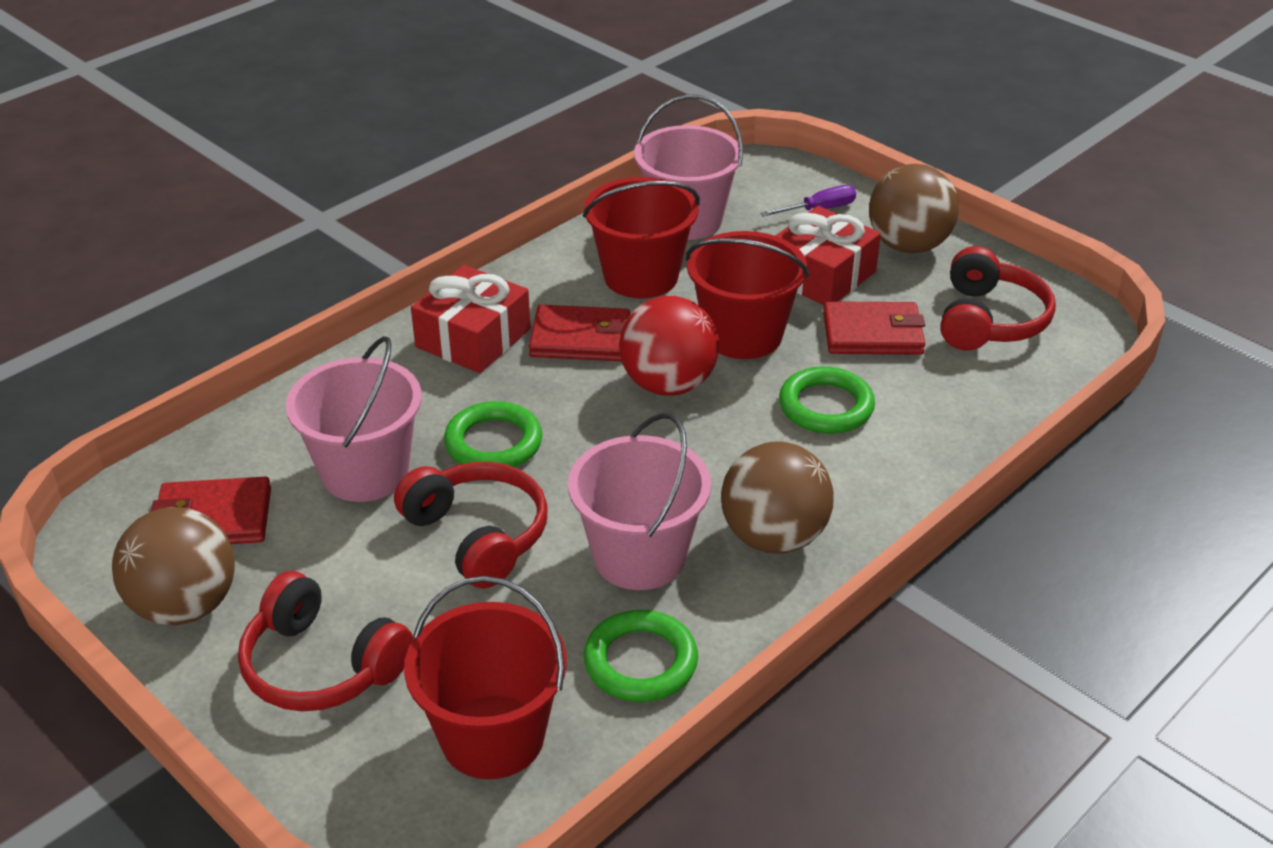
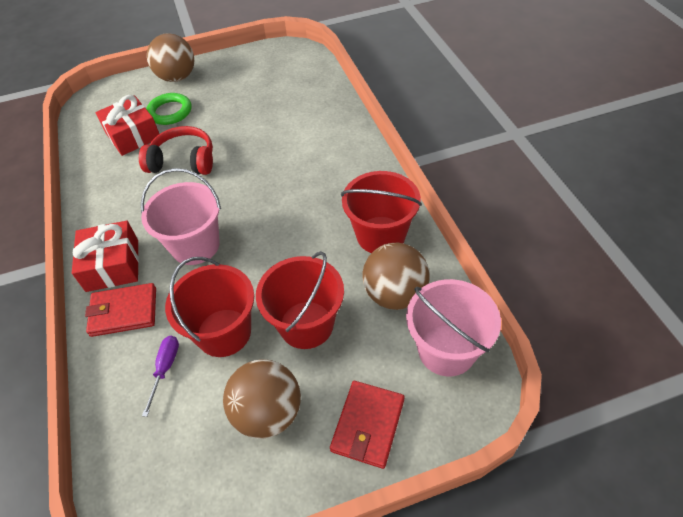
green ring: 3 -> 1
pink bucket: 3 -> 2
red ball: 1 -> 0
red headphones: 3 -> 1
red wallet: 3 -> 2

